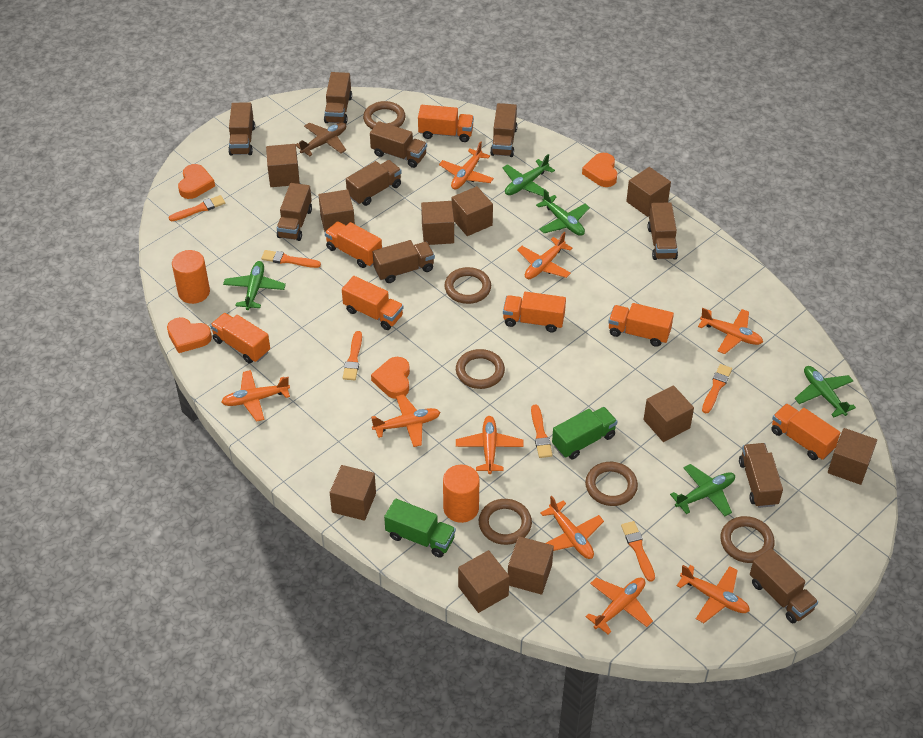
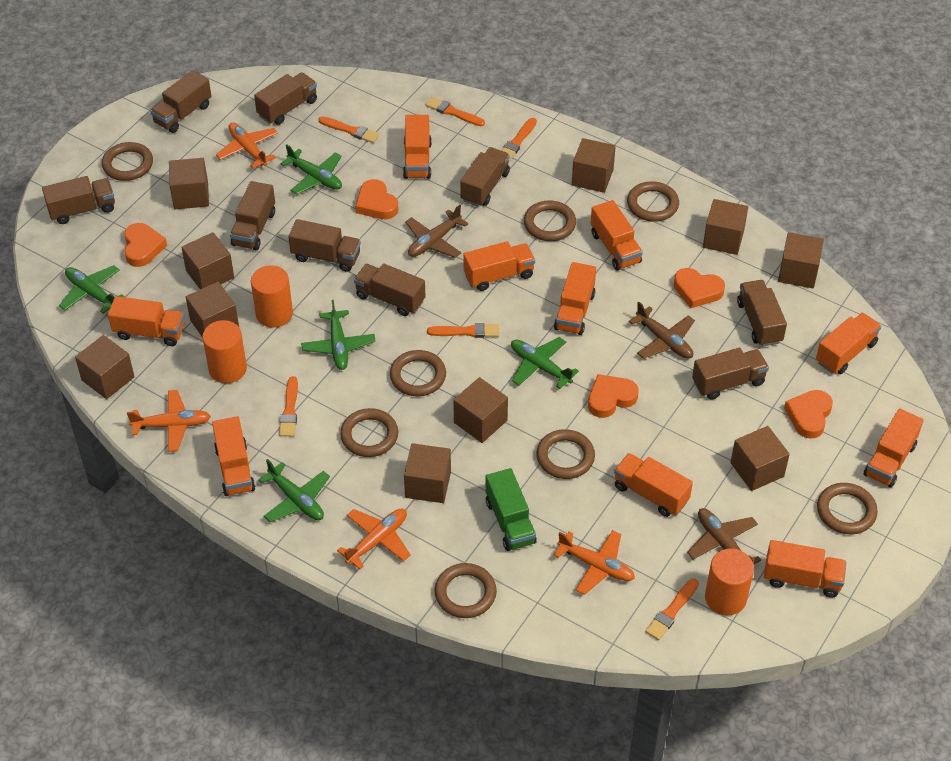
brown plane: 1 -> 3
brown ring: 6 -> 8
brown truck: 10 -> 9
green truck: 2 -> 1
orange cylinder: 2 -> 3
orange heart: 4 -> 5
orange plane: 9 -> 4
orange truck: 7 -> 10

